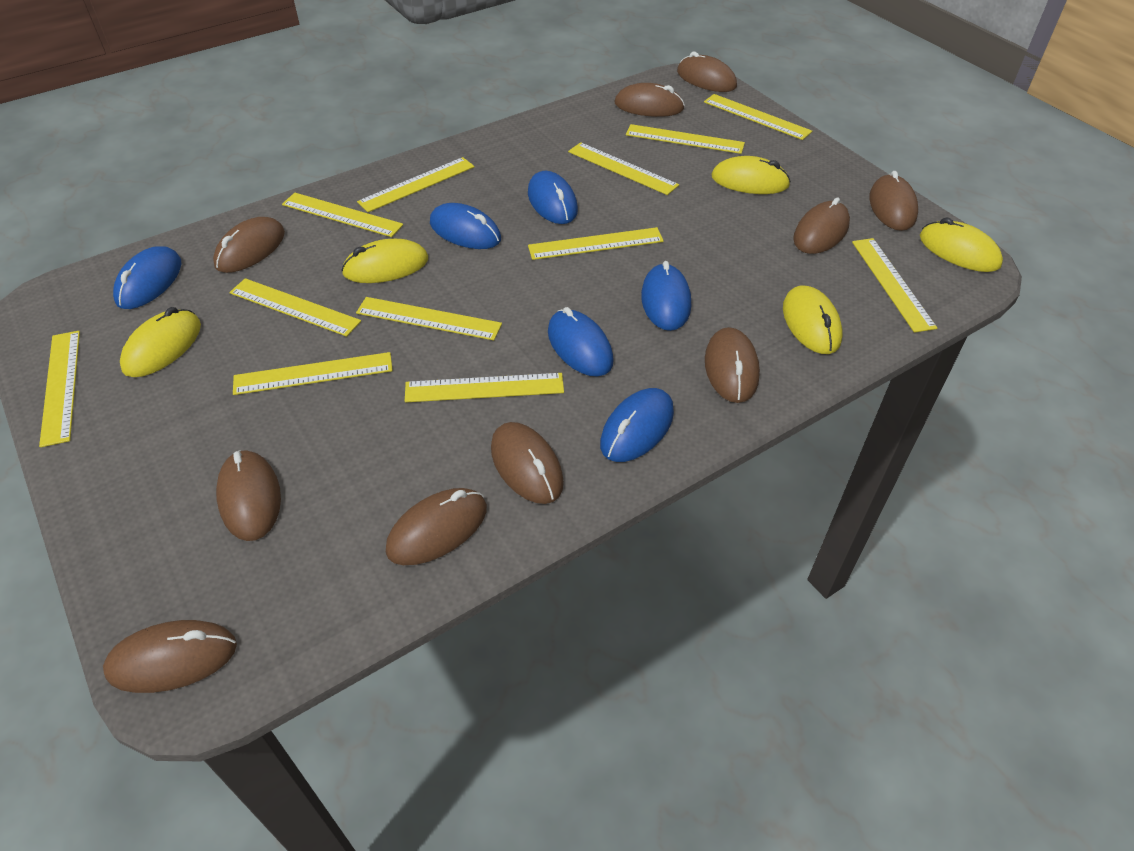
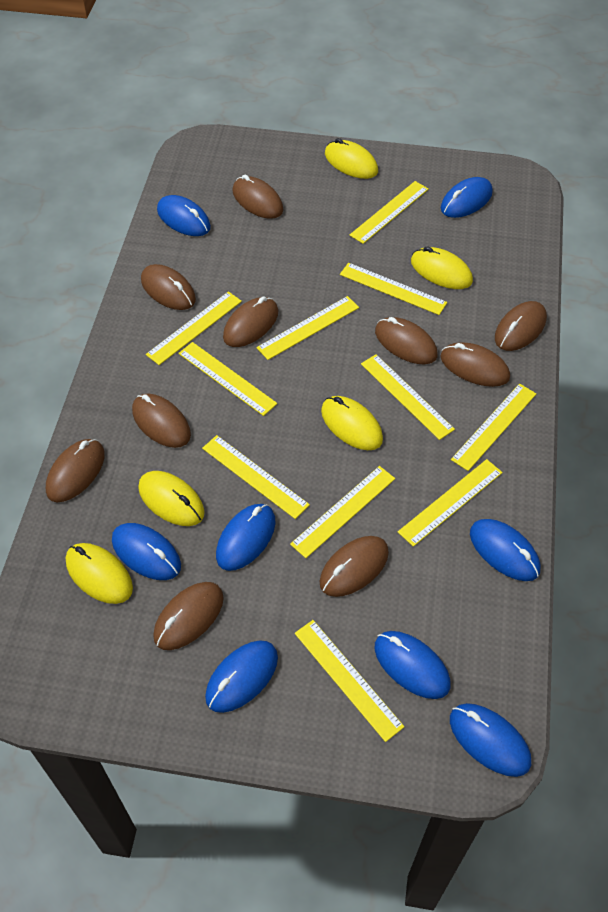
blue mouse: 6 -> 8
yellow ruler: 12 -> 11

